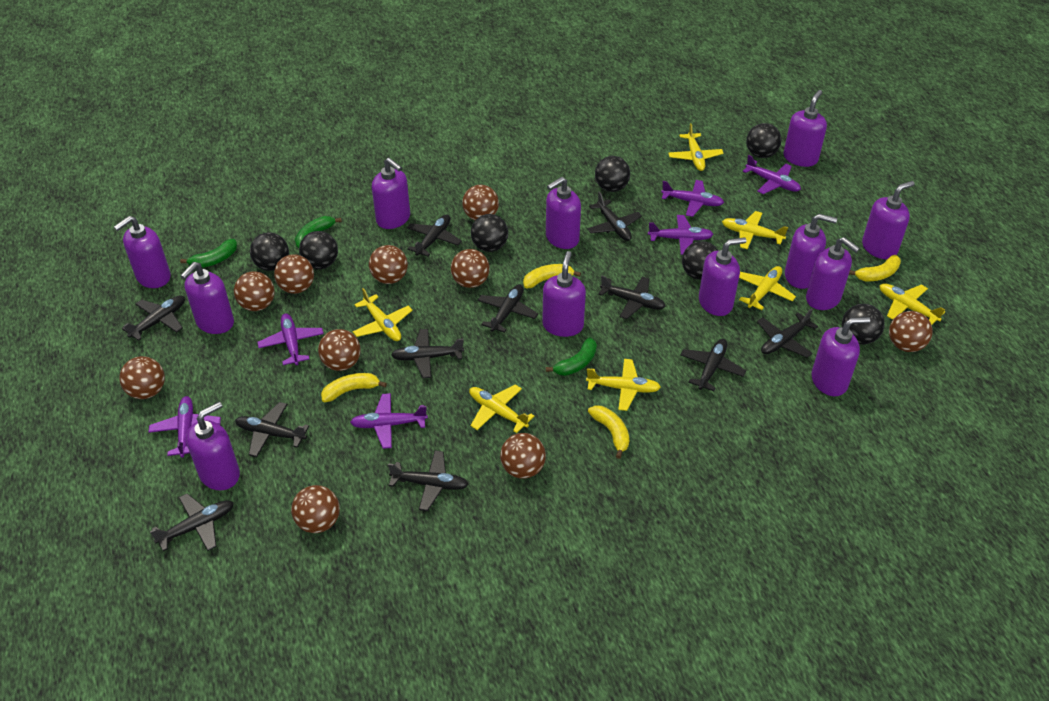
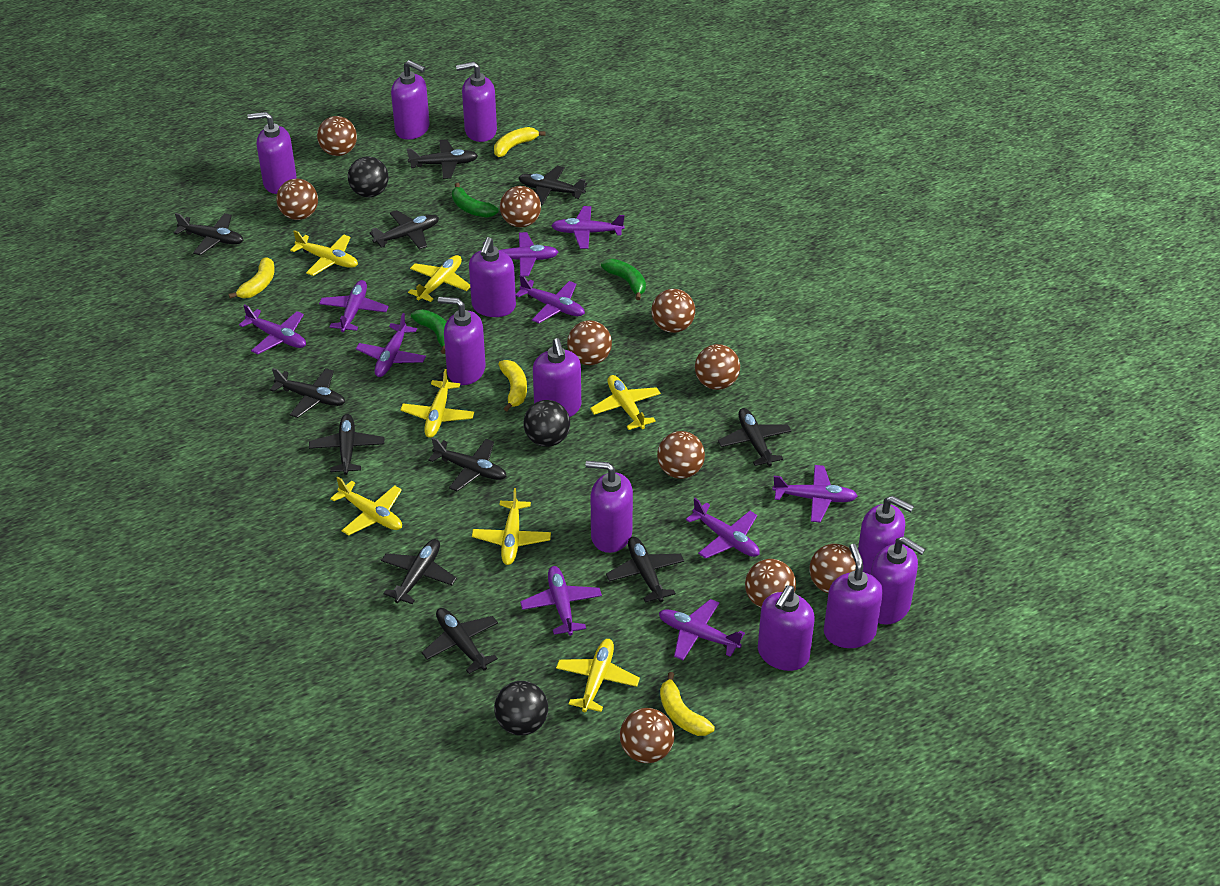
black ball: 7 -> 3
purple plane: 6 -> 10
purple soap dispenser: 12 -> 11

